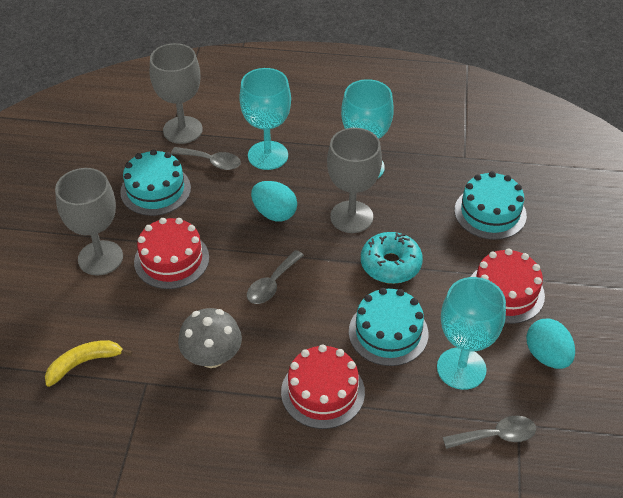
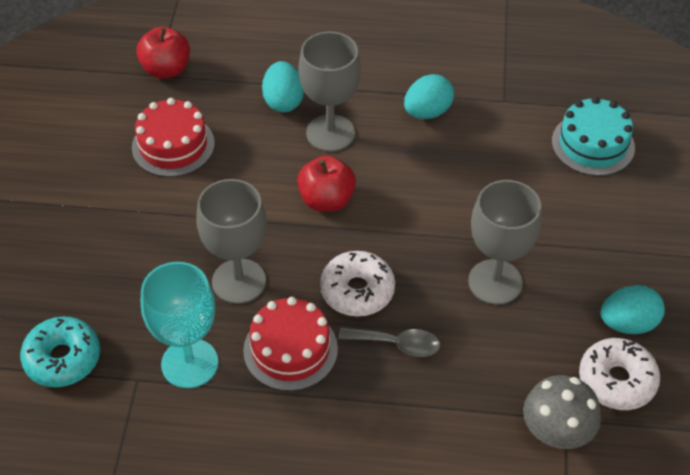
grey spoon: 3 -> 1
red apple: 0 -> 2
red cake: 3 -> 2
turquoise cake: 3 -> 1
turquoise egg: 2 -> 3
turquoise goblet: 3 -> 1
white donut: 0 -> 2
yellow banana: 1 -> 0

